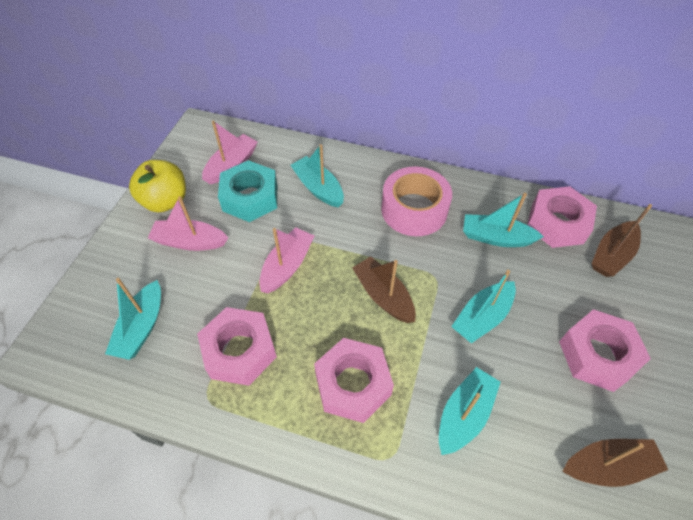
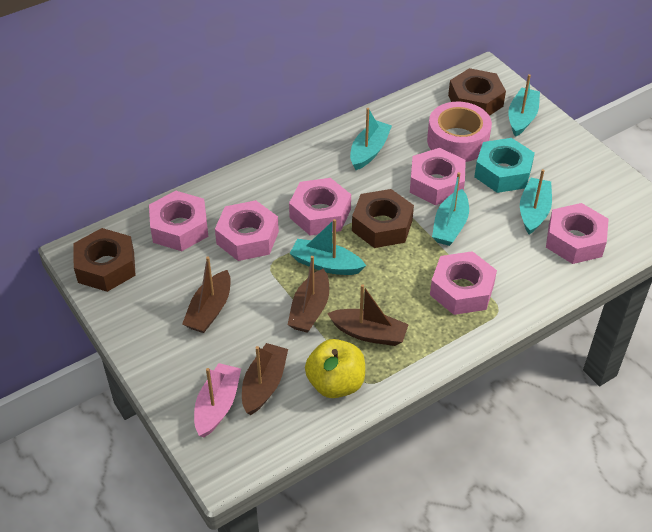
brown boat: 3 -> 4
brown nut: 0 -> 3
pink boat: 3 -> 1
pink nut: 4 -> 6

